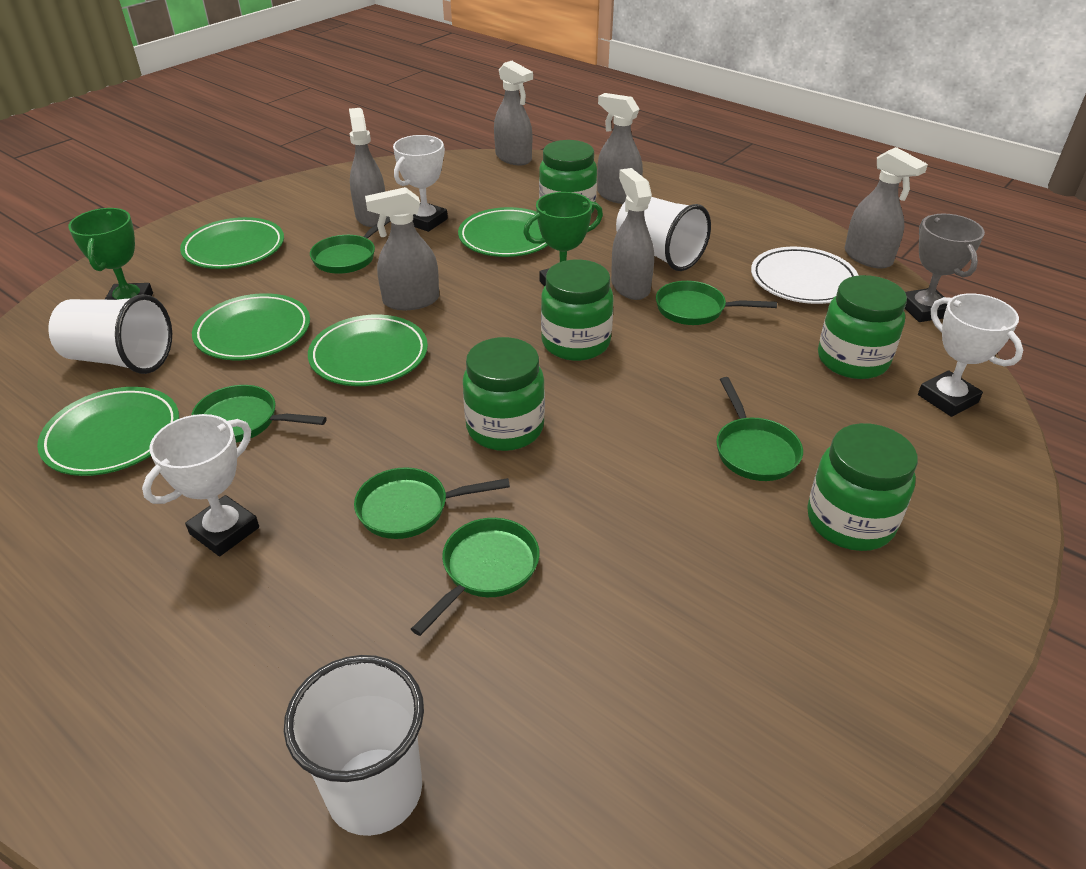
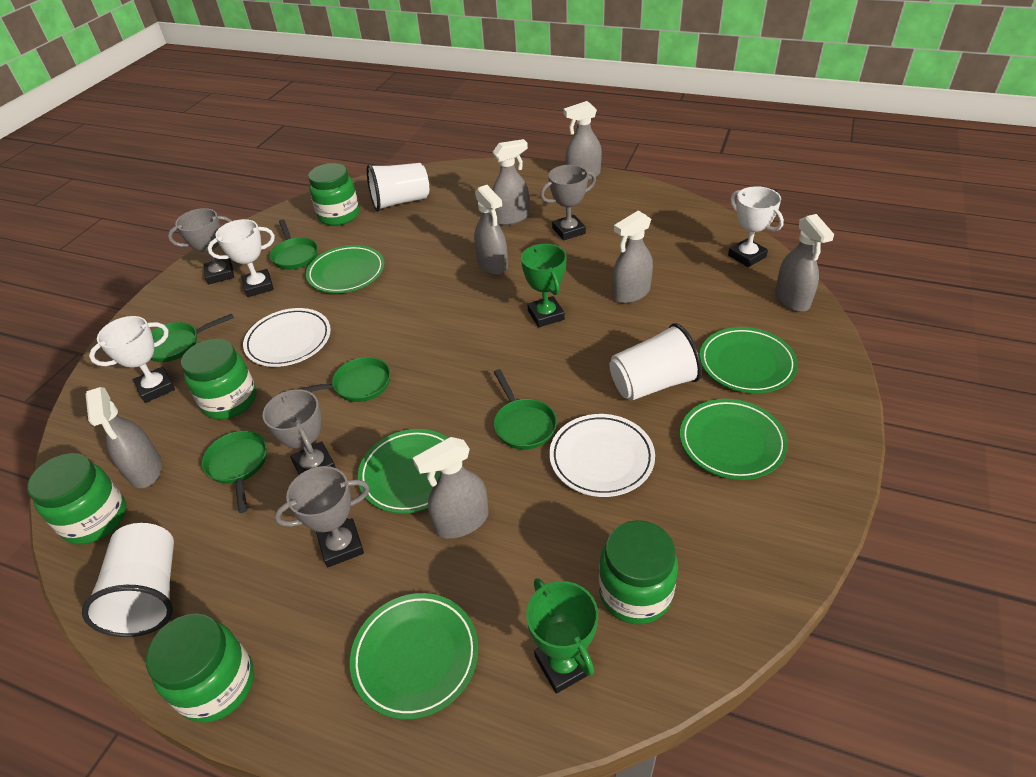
green pan: 6 -> 5
grey spray bottle: 6 -> 7
grey trophy: 1 -> 4
white plate: 1 -> 2

